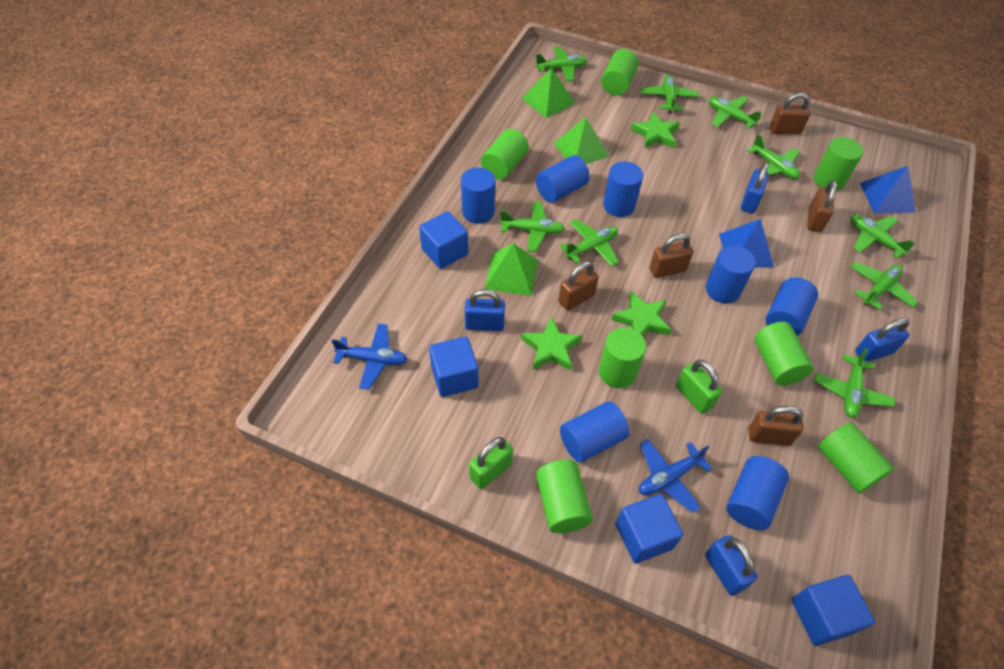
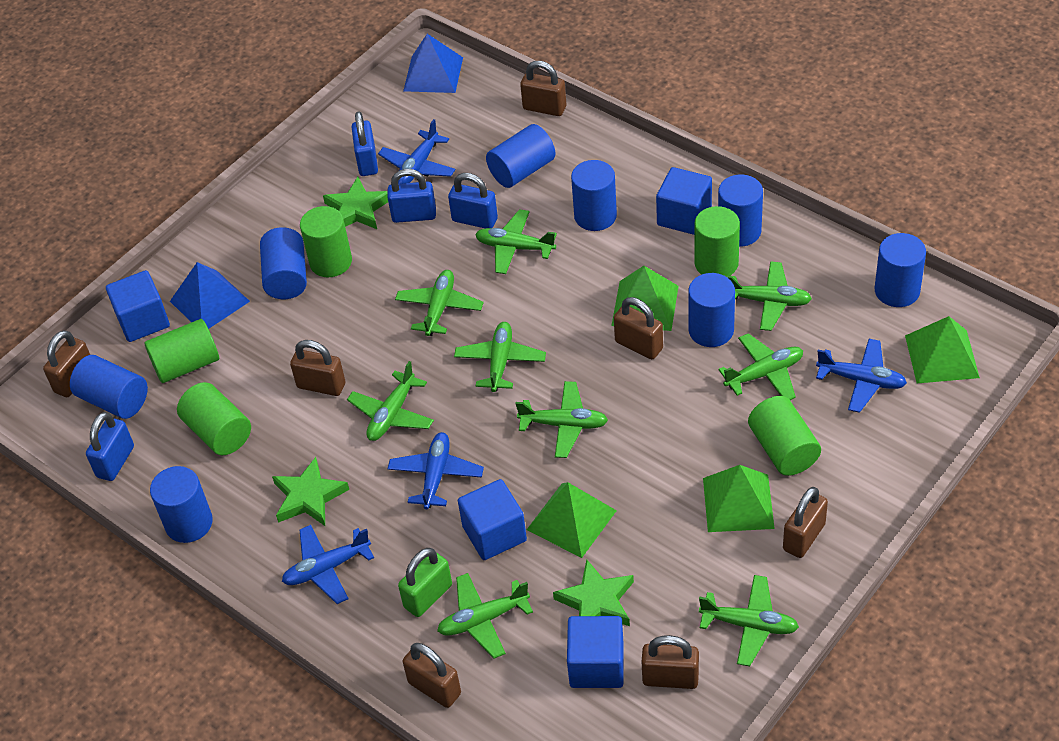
blue cylinder: 7 -> 8
blue plane: 2 -> 4
brown padlock: 5 -> 7
green cylinder: 7 -> 5
green padlock: 2 -> 1
green pyramid: 3 -> 4

